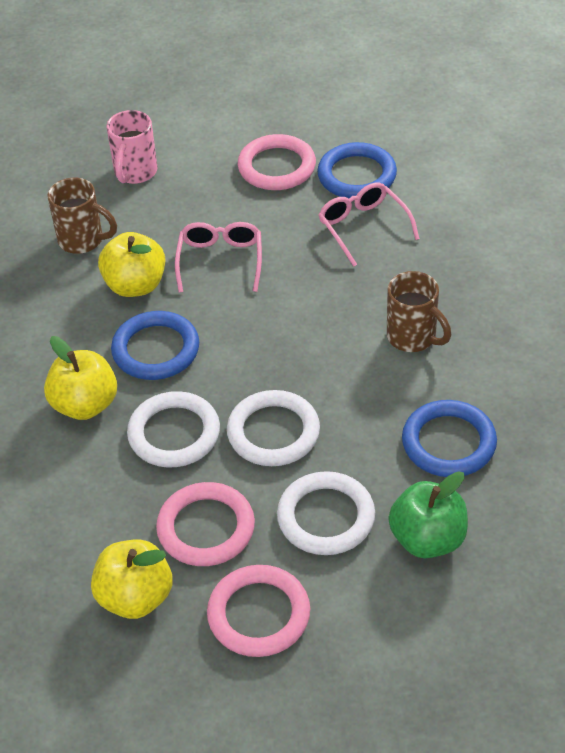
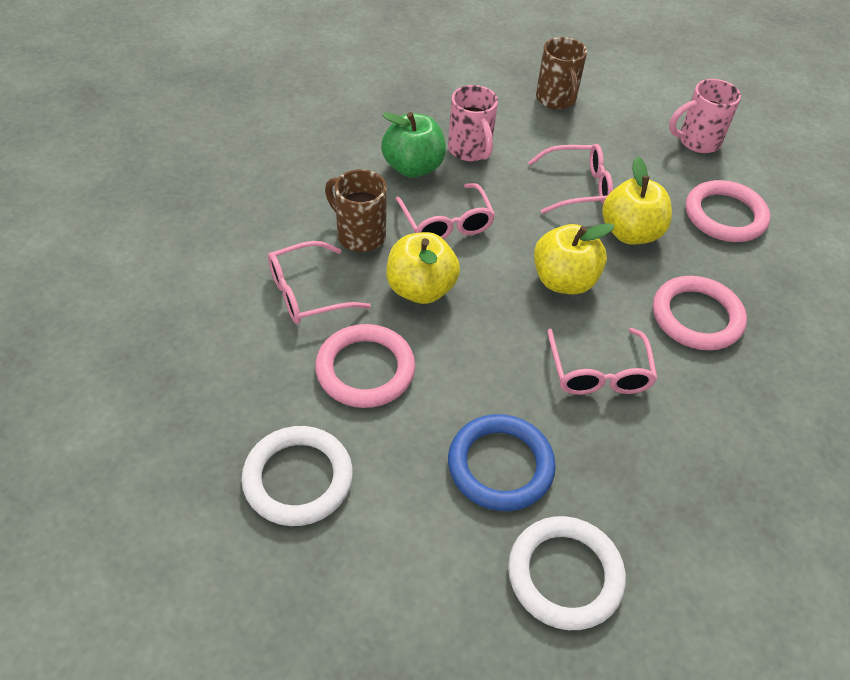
blue ring: 3 -> 1
pink glasses: 2 -> 4
pink mug: 1 -> 2
white ring: 3 -> 2

